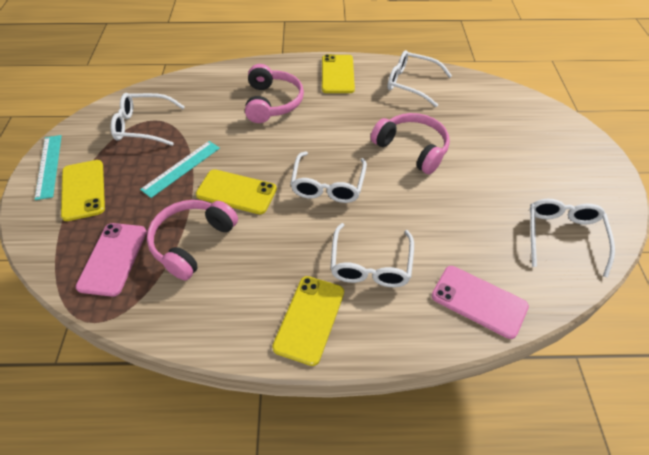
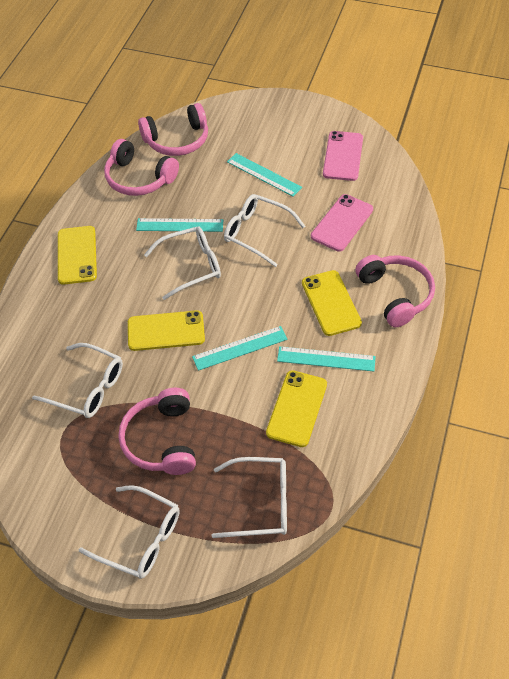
pink headphones: 3 -> 4
turquoise ruler: 2 -> 4

